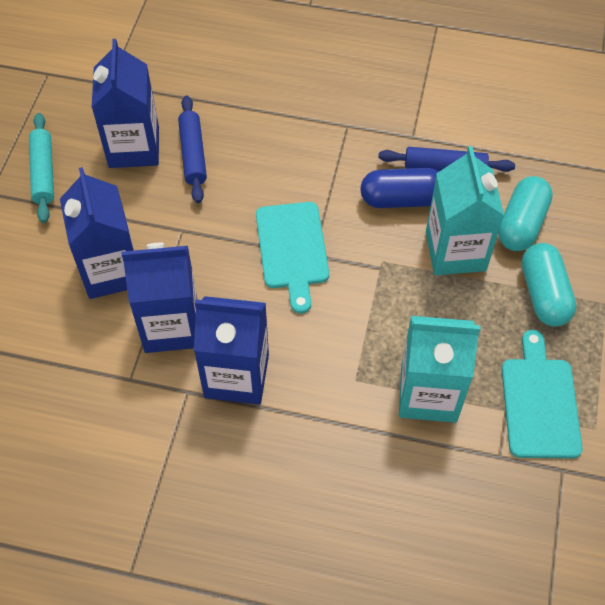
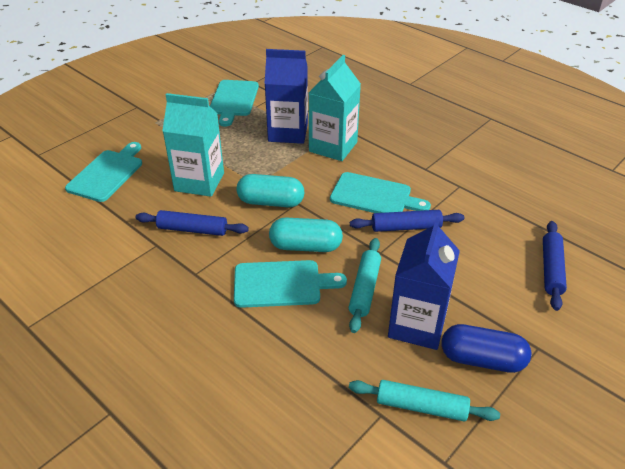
blue carton: 4 -> 2
blue rolling pin: 2 -> 3
turquoise cutting board: 2 -> 4
turquoise rolling pin: 1 -> 2

